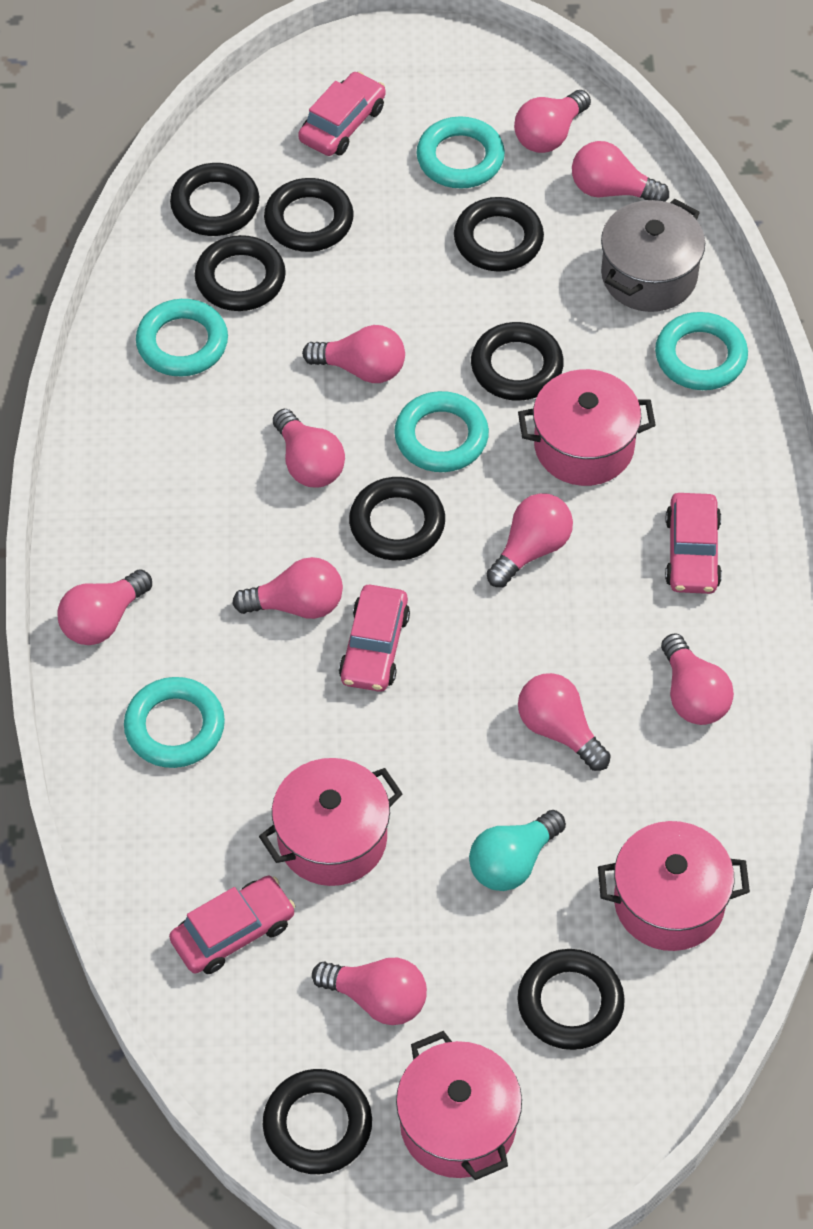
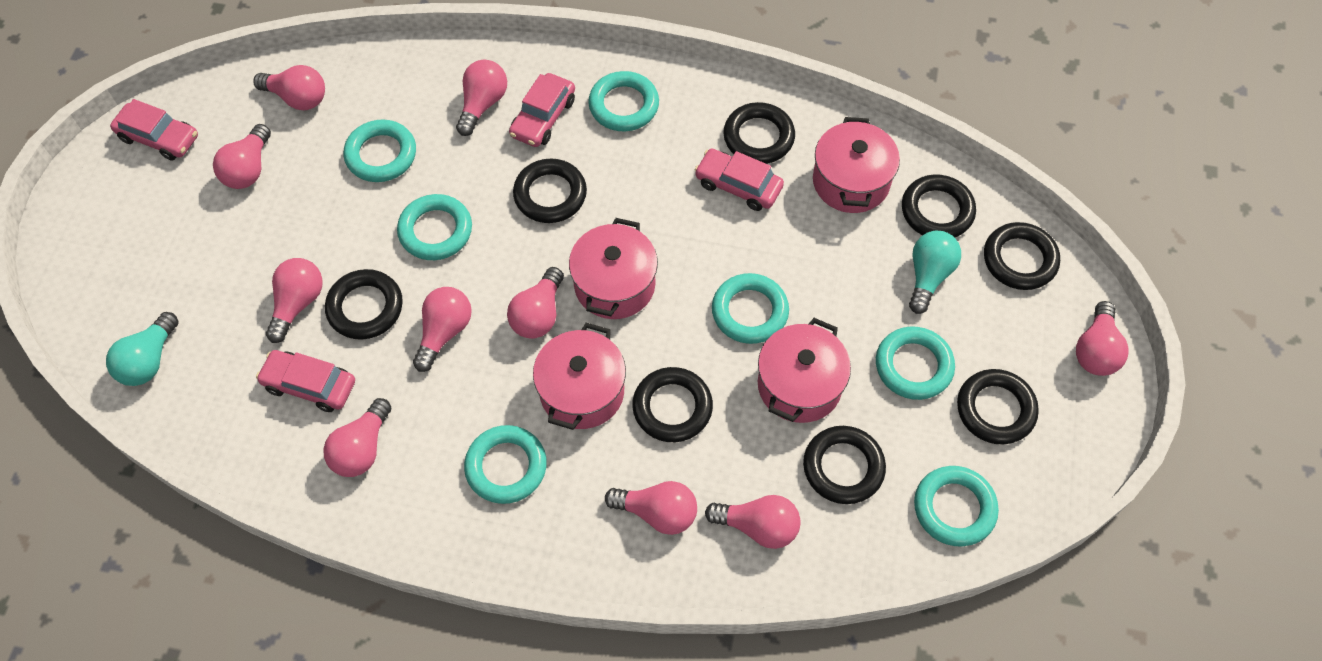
grey pot: 1 -> 0
turquoise light bulb: 1 -> 2
turquoise ring: 5 -> 7

